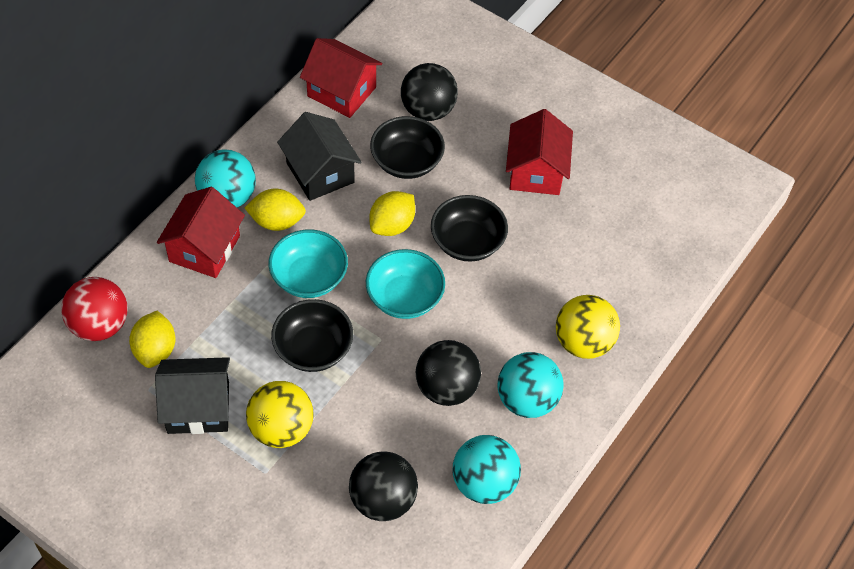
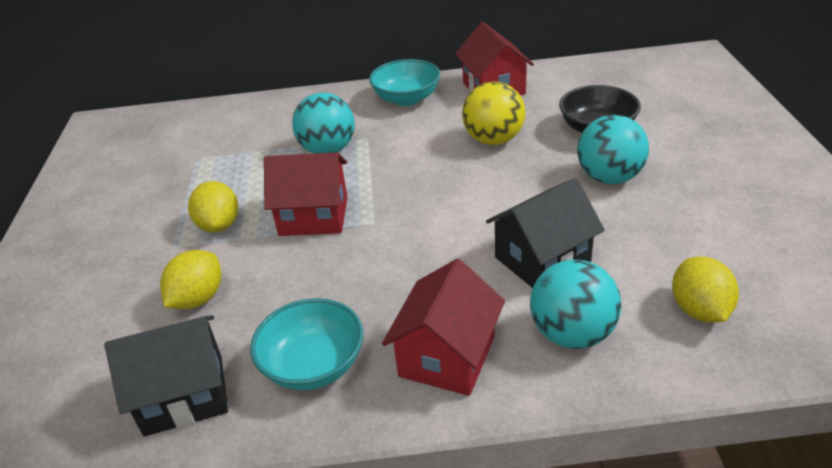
black ball: 3 -> 0
black bowl: 3 -> 1
red ball: 1 -> 0
yellow ball: 2 -> 1

